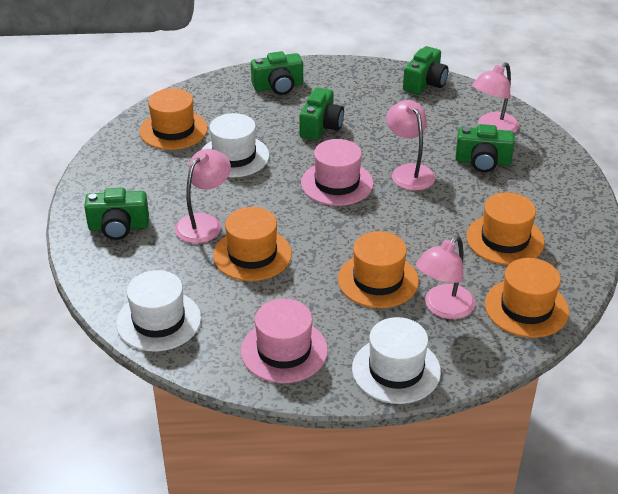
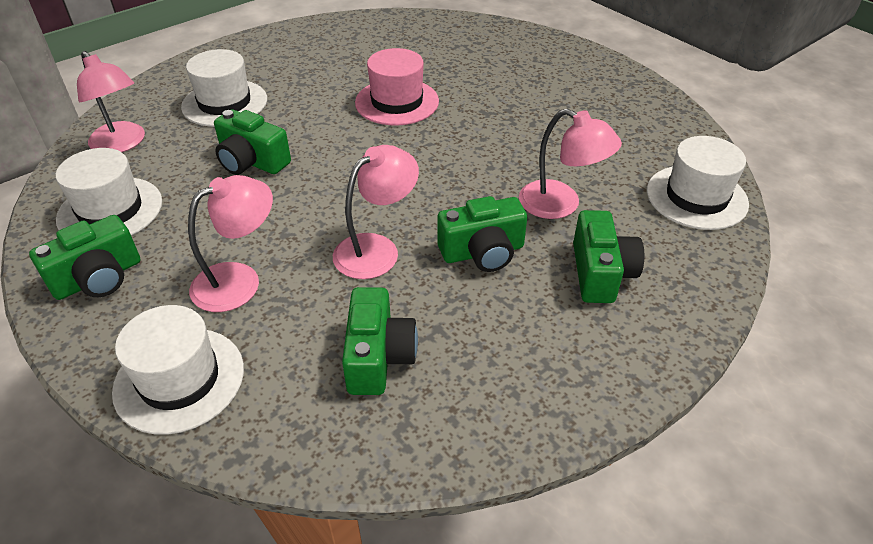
orange hat: 5 -> 0
pink hat: 2 -> 1
white hat: 3 -> 4

